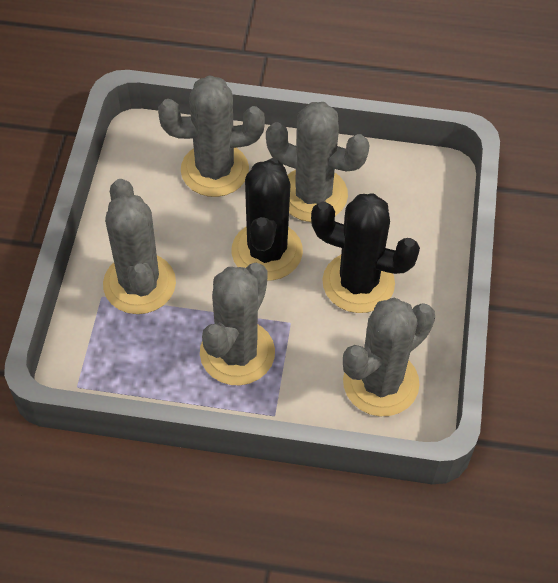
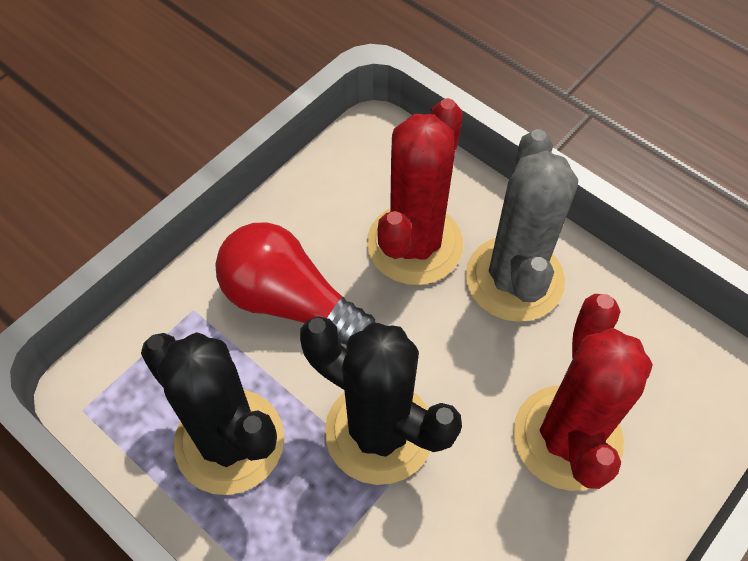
grey cactus: 5 -> 1
red cactus: 0 -> 2
red light bulb: 0 -> 1

